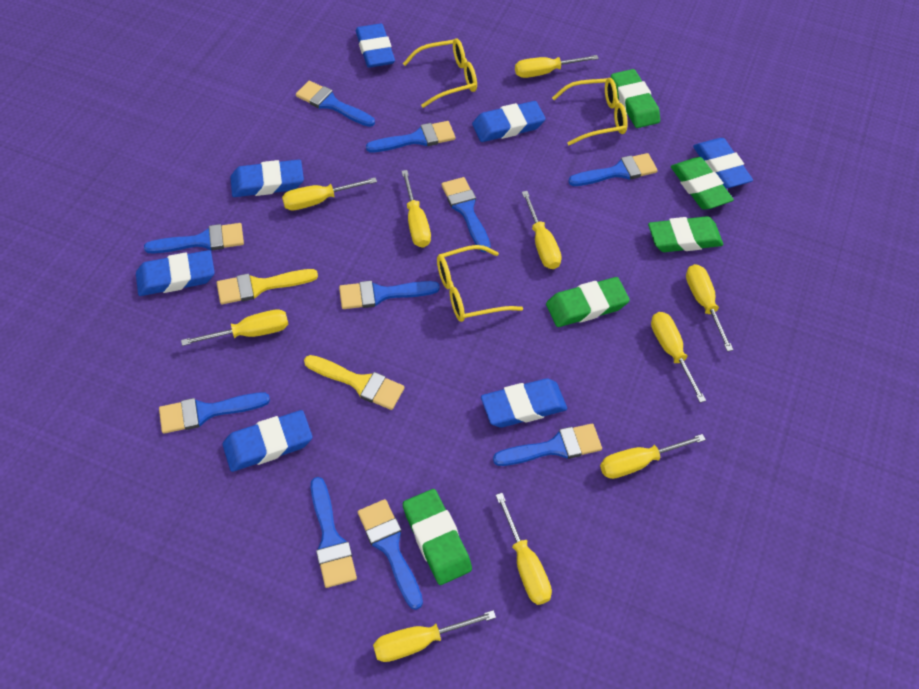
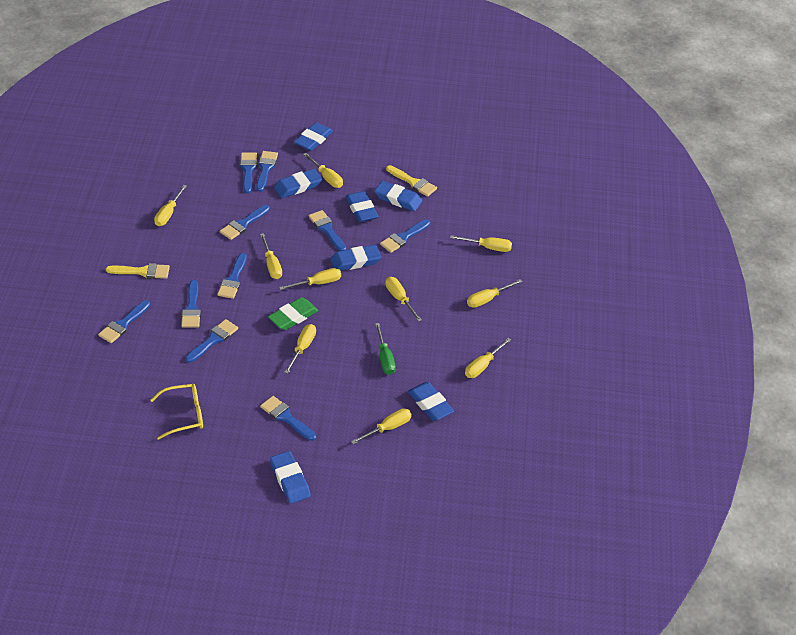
green eraser: 5 -> 1
green screwdriver: 0 -> 1
yellow glasses: 3 -> 1

